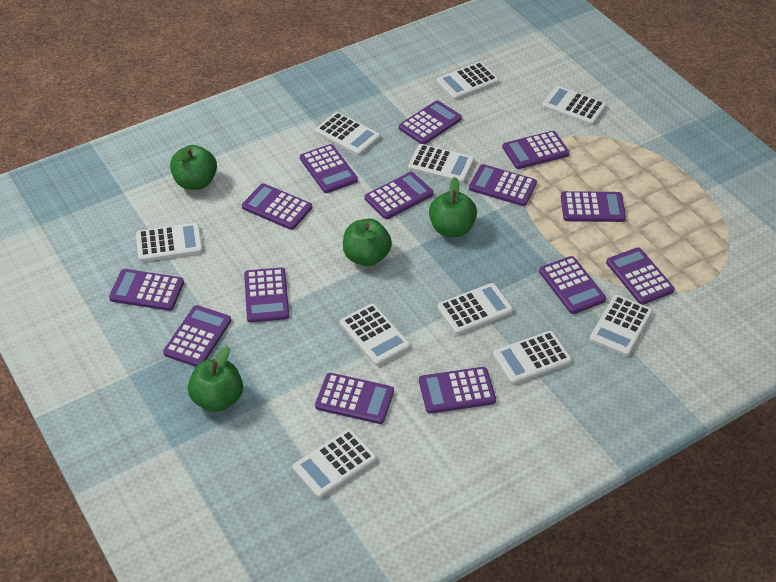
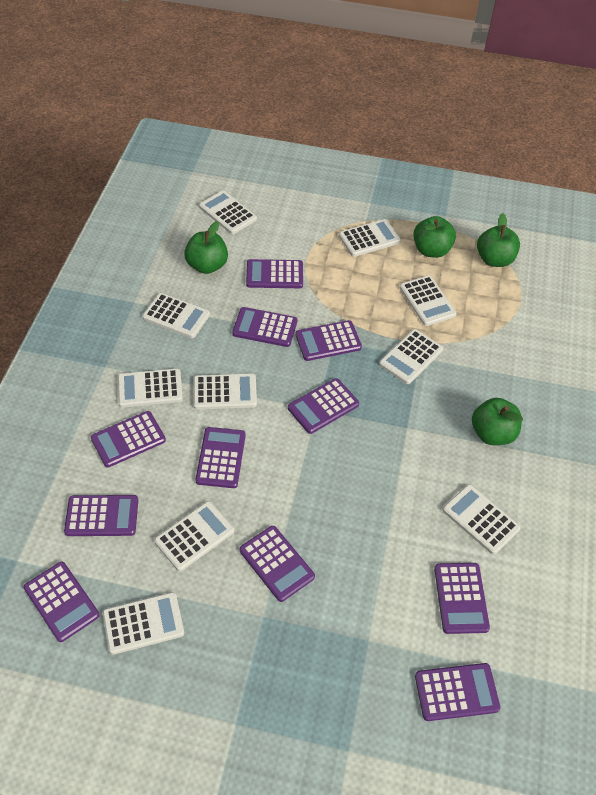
purple calculator: 14 -> 11

